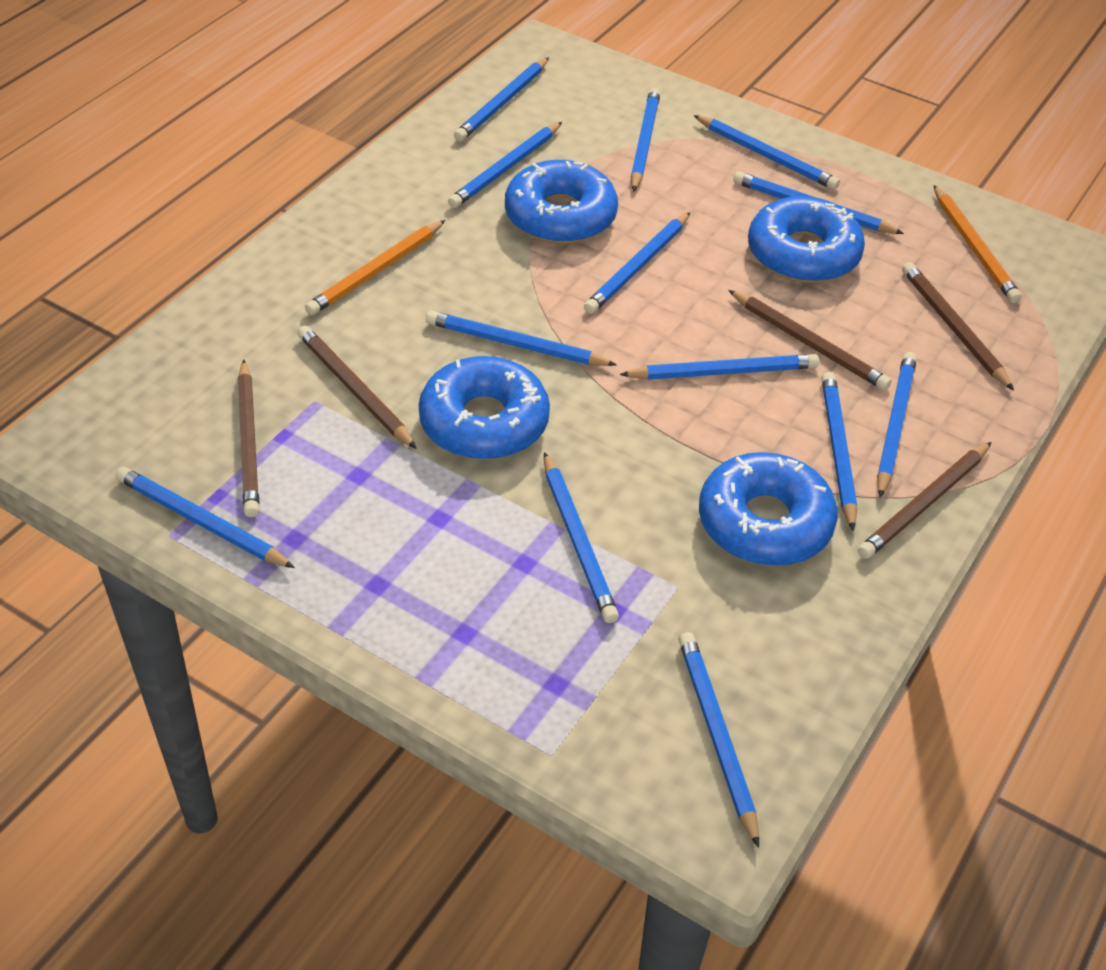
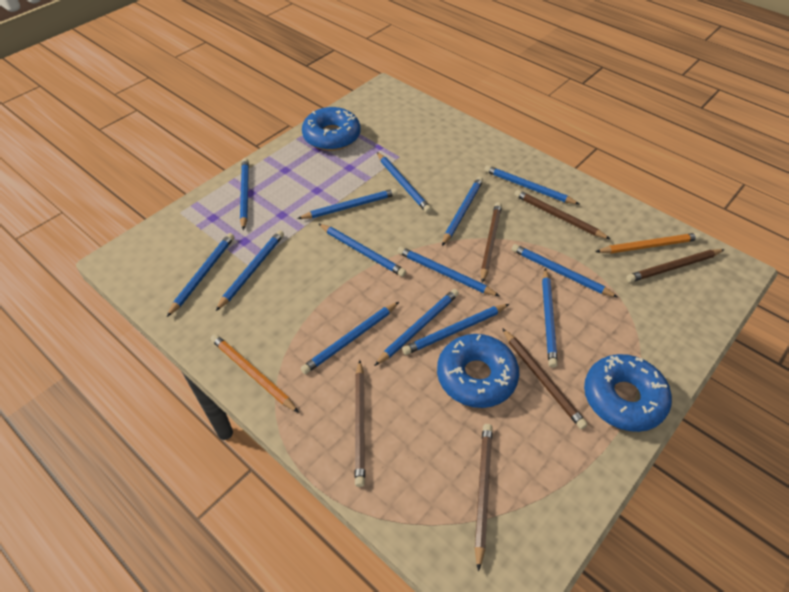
blue donut: 4 -> 3
blue pencil: 13 -> 14
brown pencil: 5 -> 6

